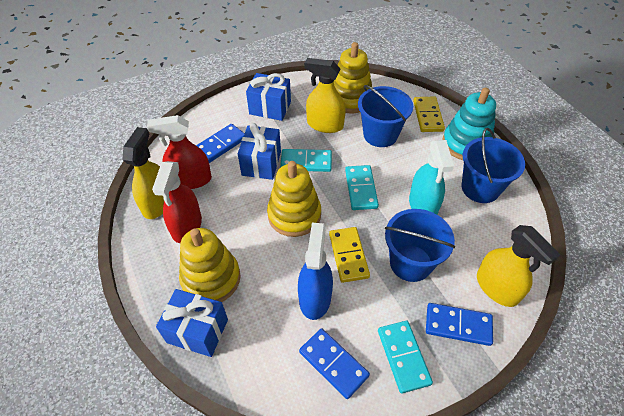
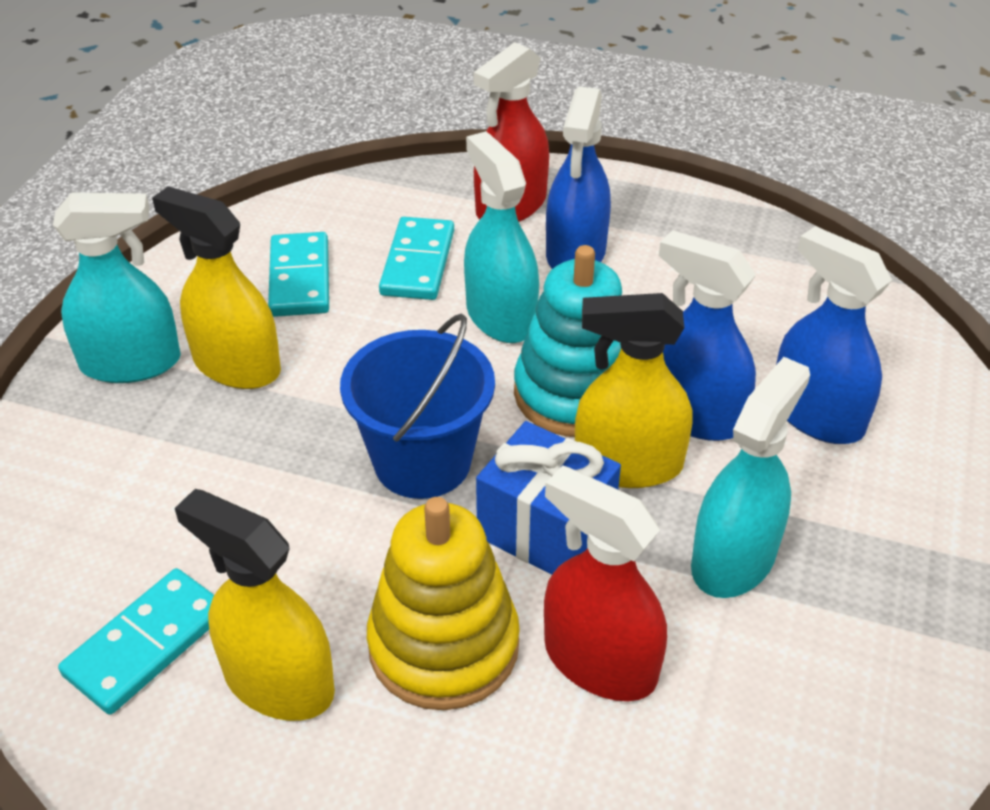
blue bucket: 3 -> 1
blue domino: 3 -> 0
blue gift: 3 -> 1
blue spray bottle: 1 -> 3
turquoise spray bottle: 1 -> 3
yellow domino: 2 -> 0
yellow stacking toy: 3 -> 1

